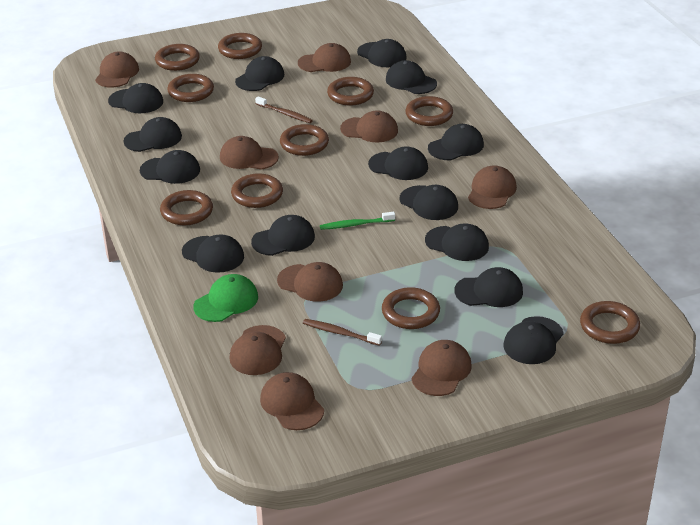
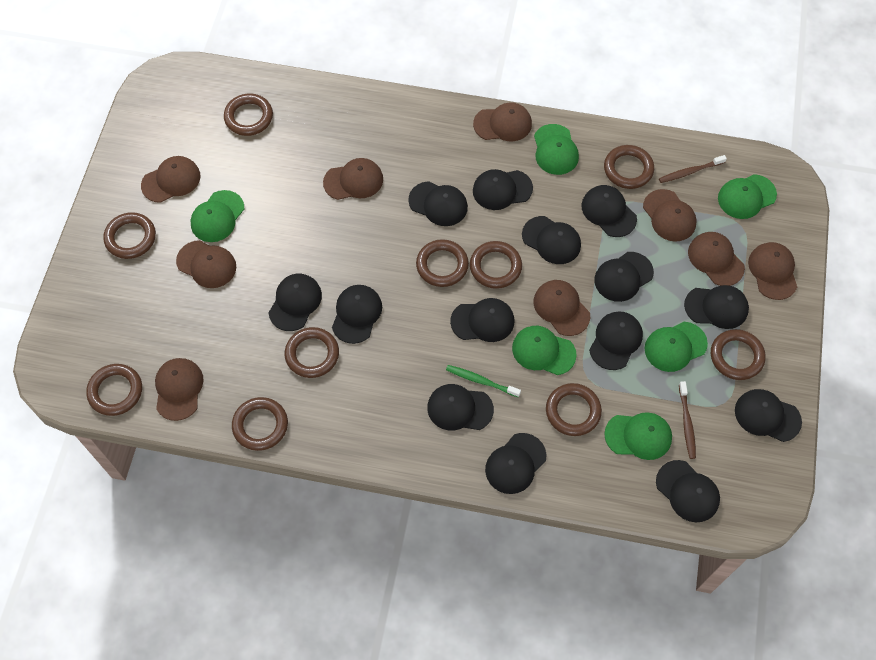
green cap: 1 -> 6

